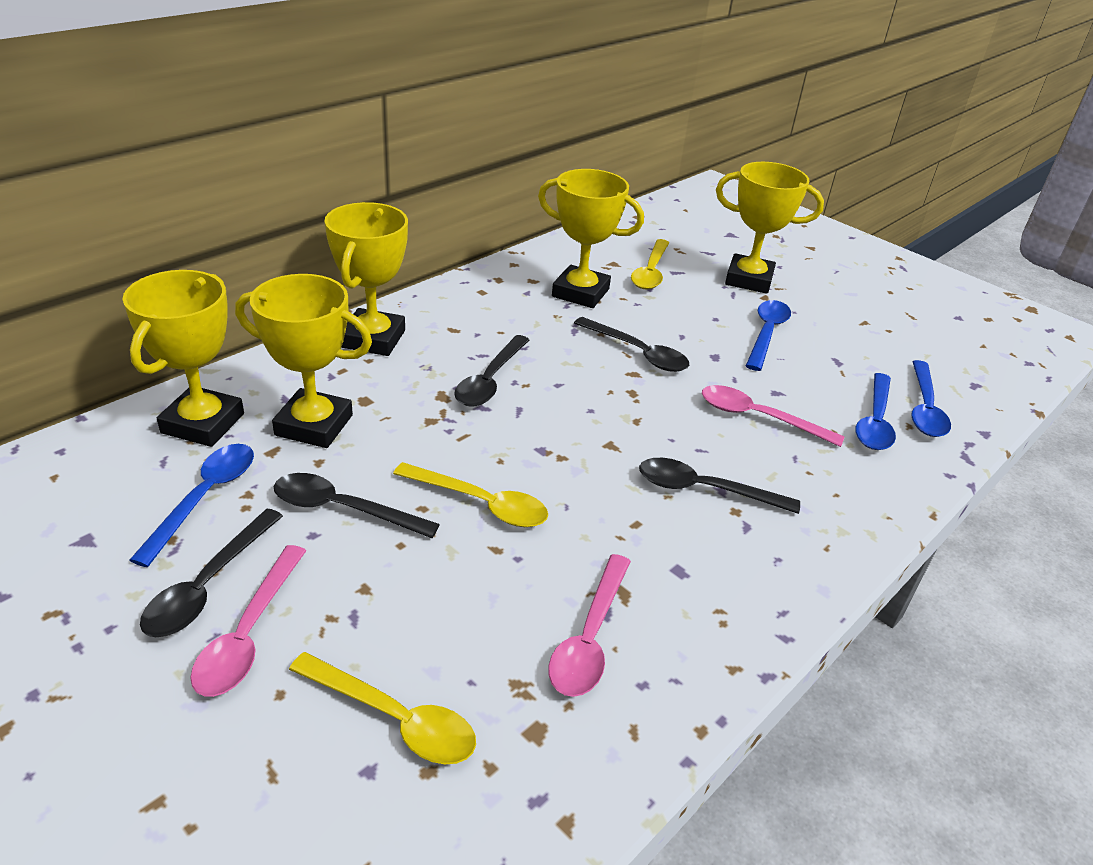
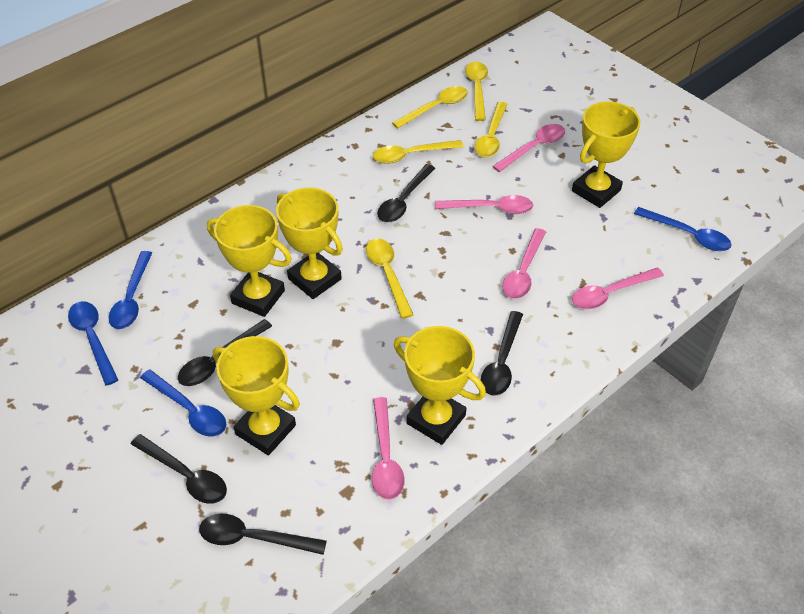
pink spoon: 3 -> 5
yellow spoon: 3 -> 5

